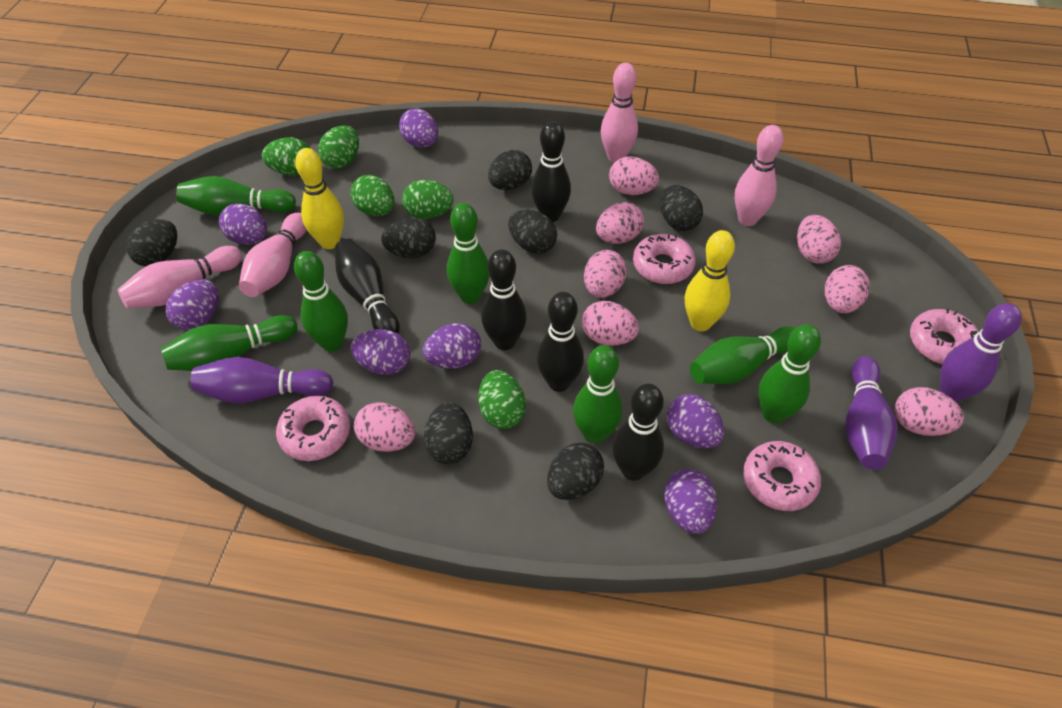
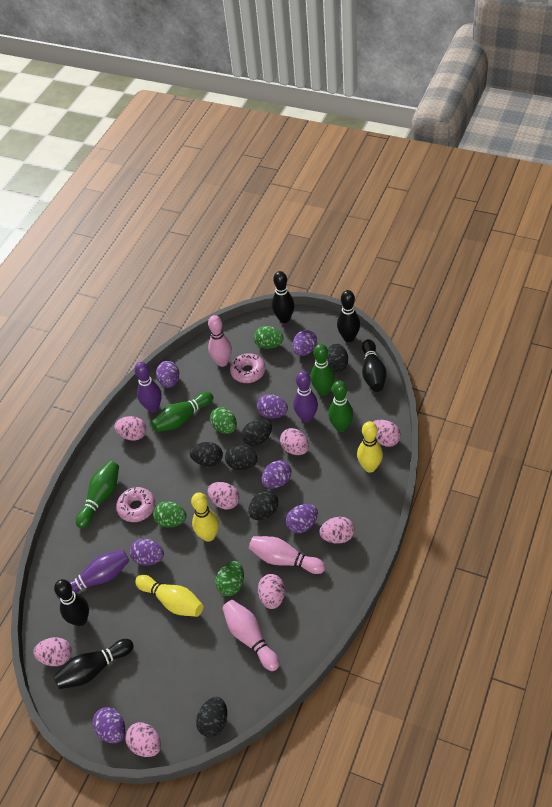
black egg: 7 -> 6
green bowling pin: 7 -> 4
green egg: 5 -> 4
pink bowling pin: 4 -> 3
pink donut: 4 -> 2
yellow bowling pin: 2 -> 3

